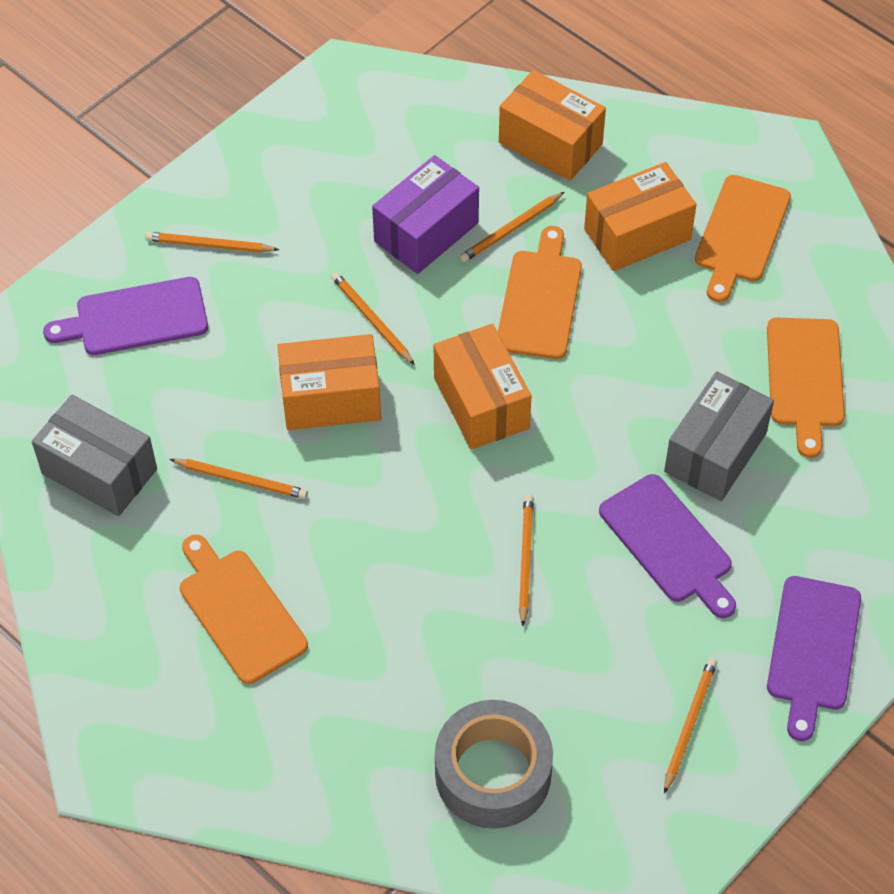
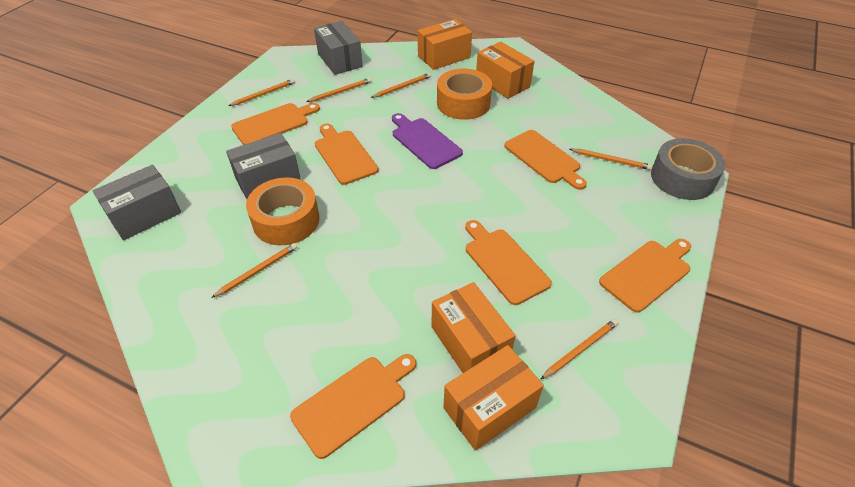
grey box: 2 -> 3
orange cutting board: 4 -> 6
orange tape: 0 -> 2
purple box: 1 -> 0
purple cutting board: 3 -> 1

